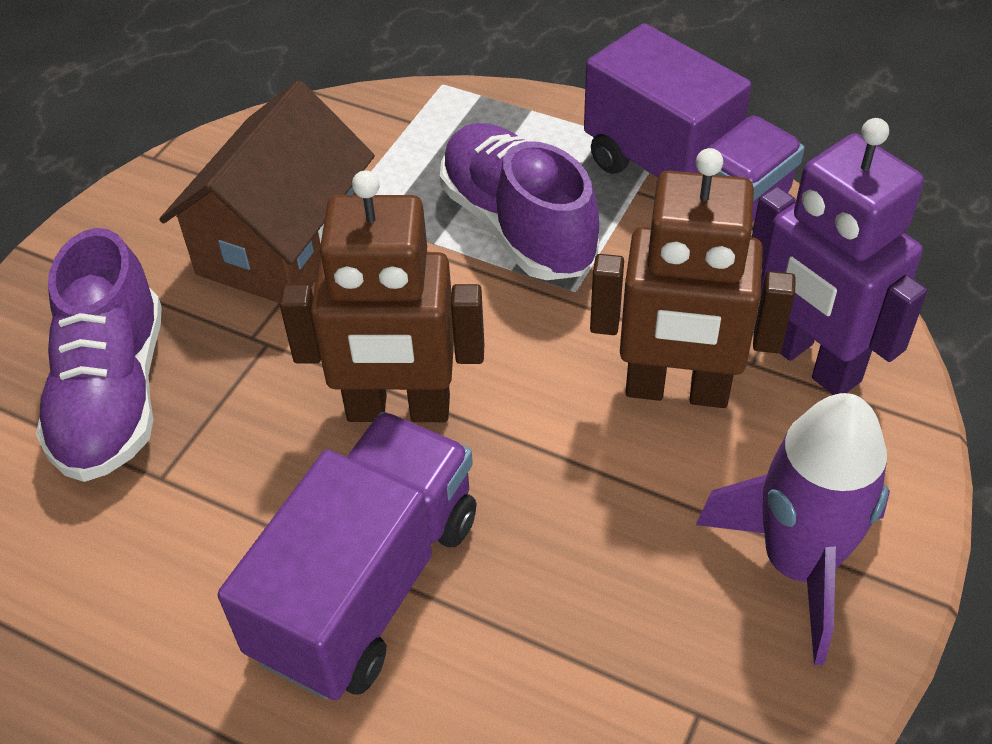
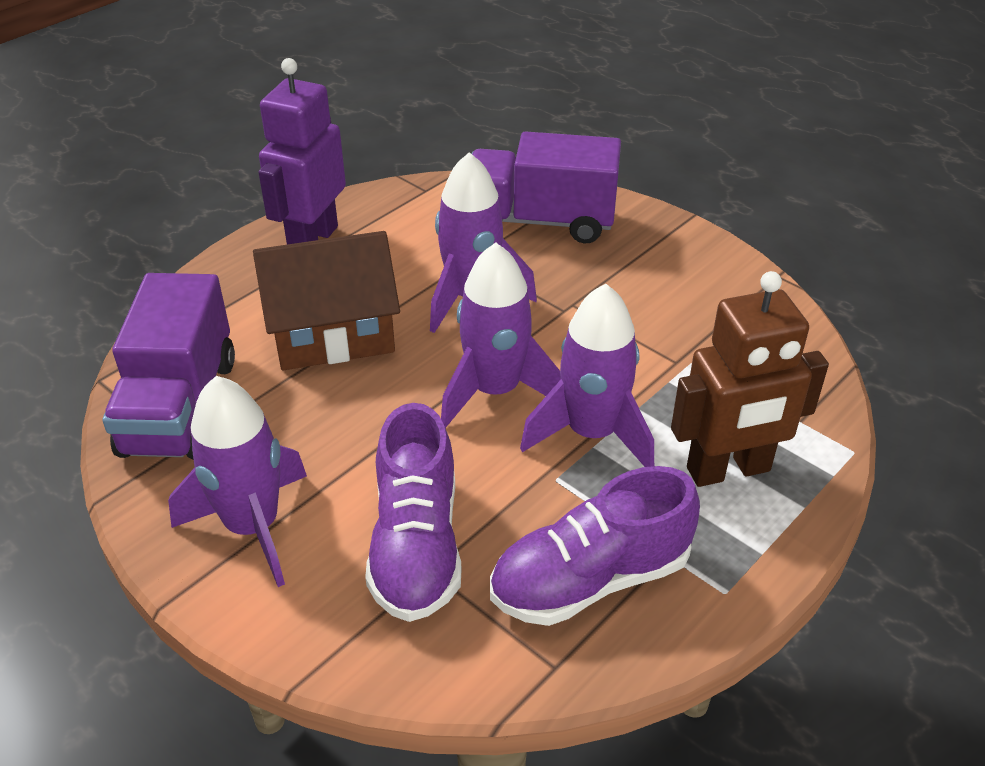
brown robot: 2 -> 1
purple rocket: 1 -> 4

